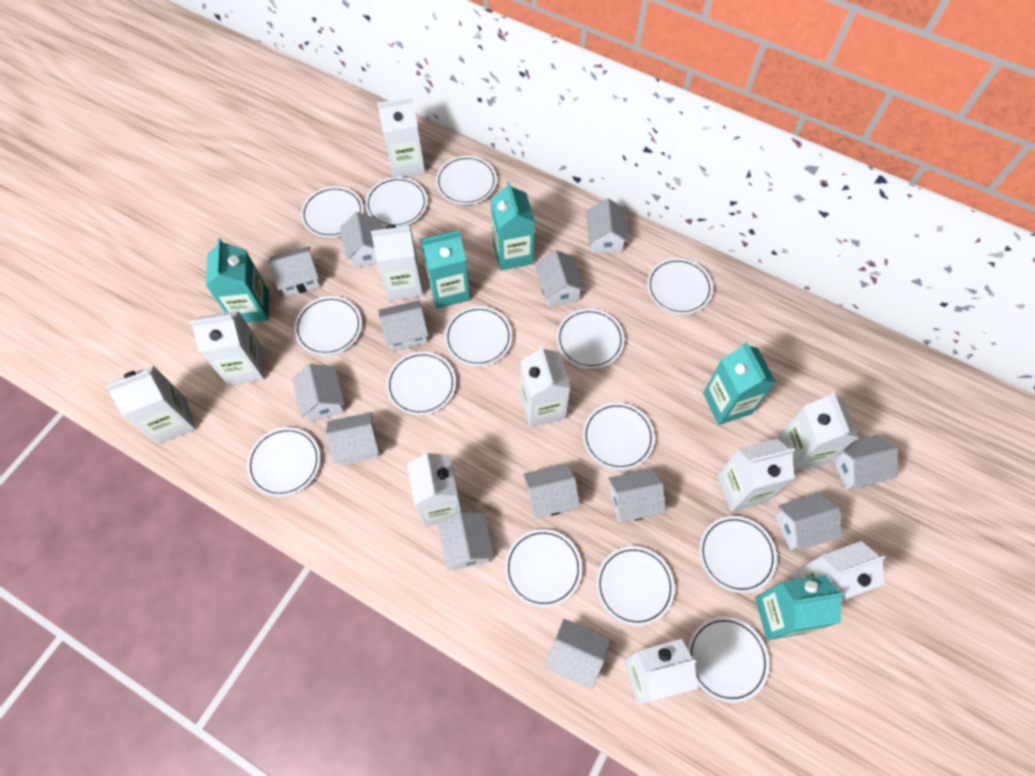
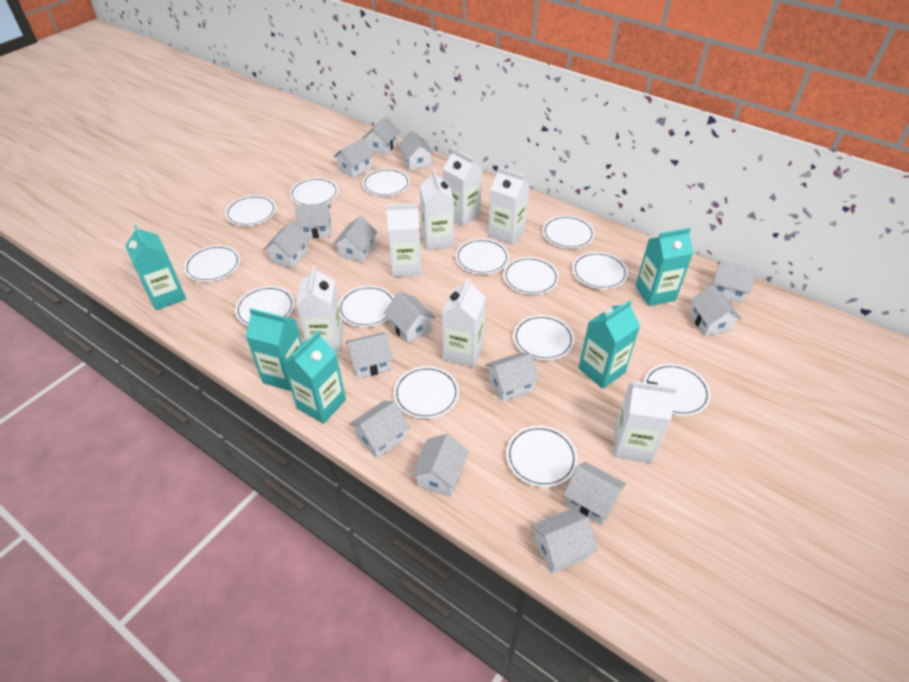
white carton: 10 -> 7
white house: 13 -> 15

